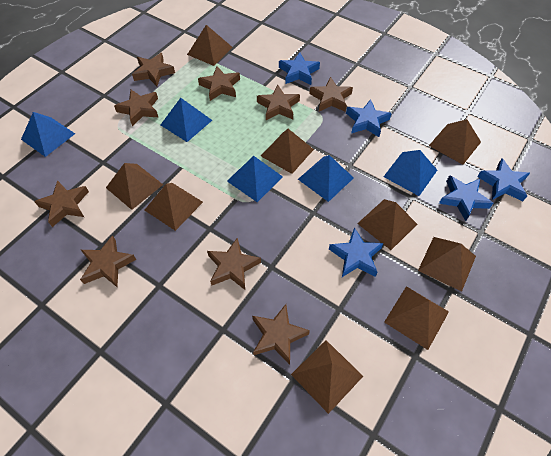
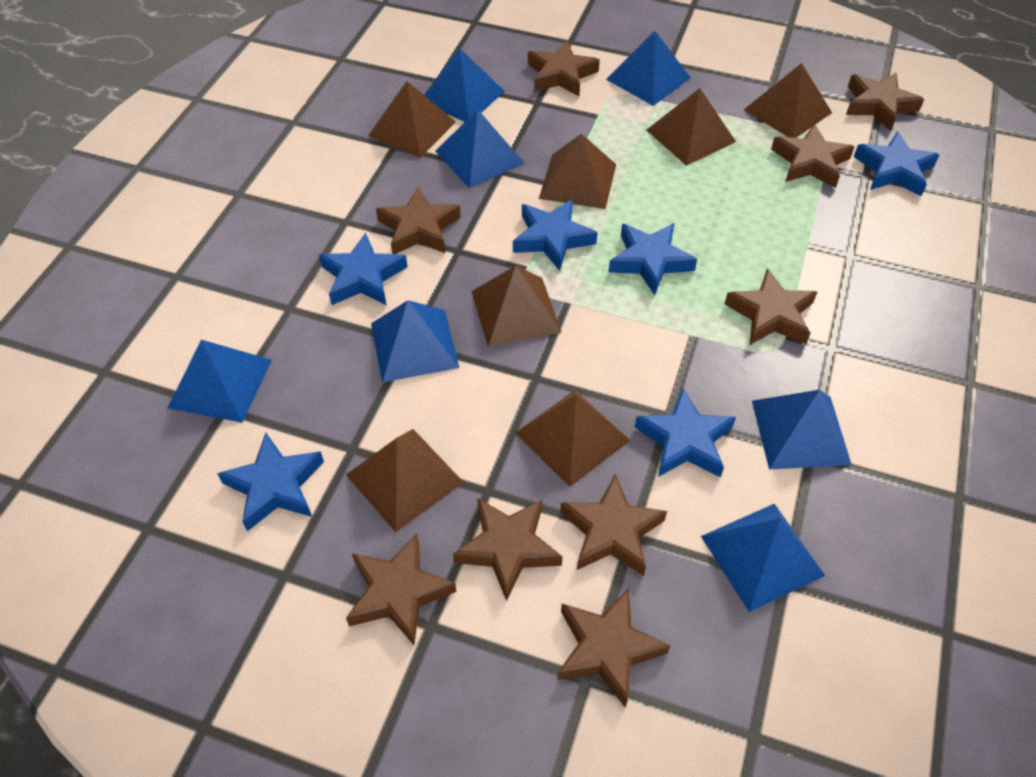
blue pyramid: 5 -> 7
blue star: 5 -> 6
brown pyramid: 9 -> 7

